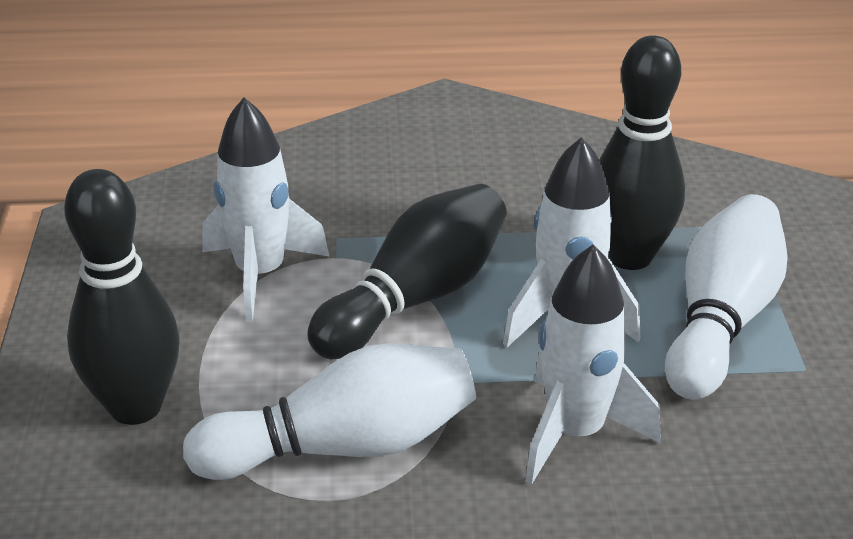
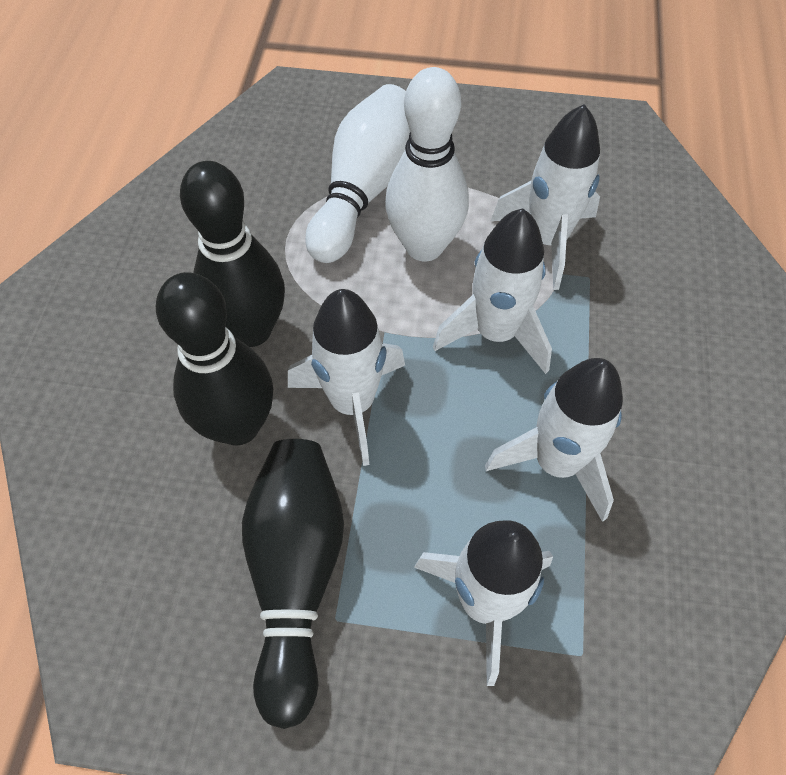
white rocket: 3 -> 5

